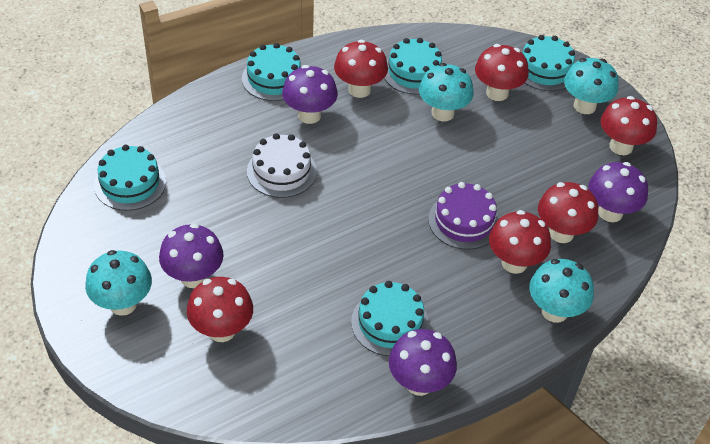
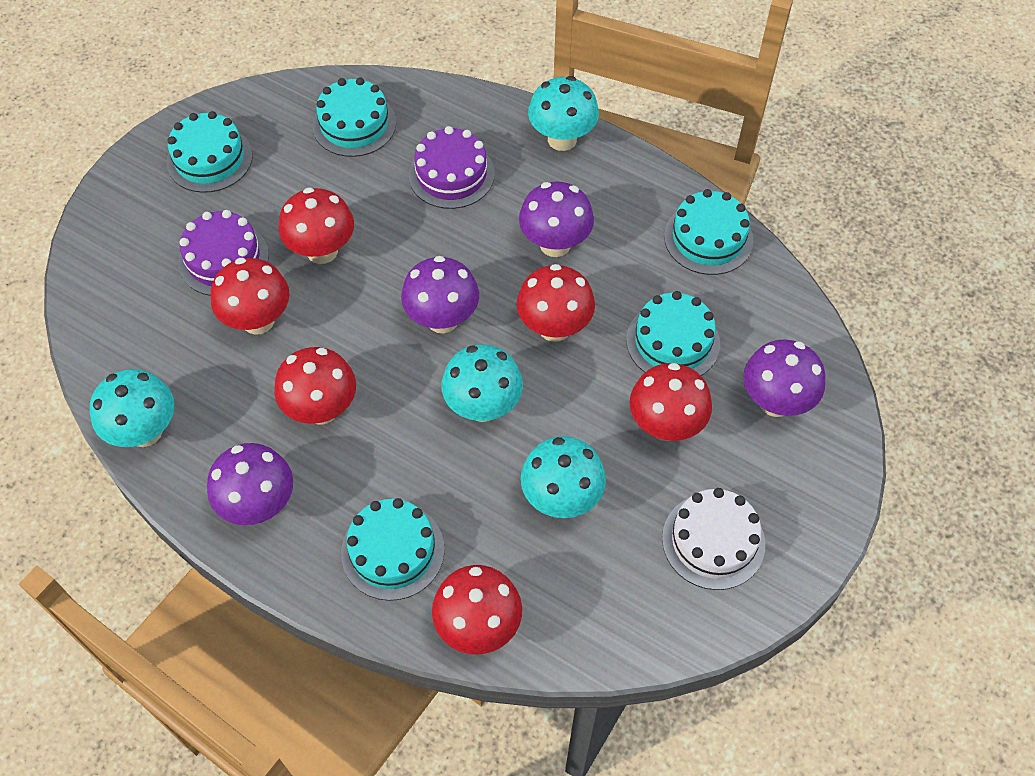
purple cake: 1 -> 2

